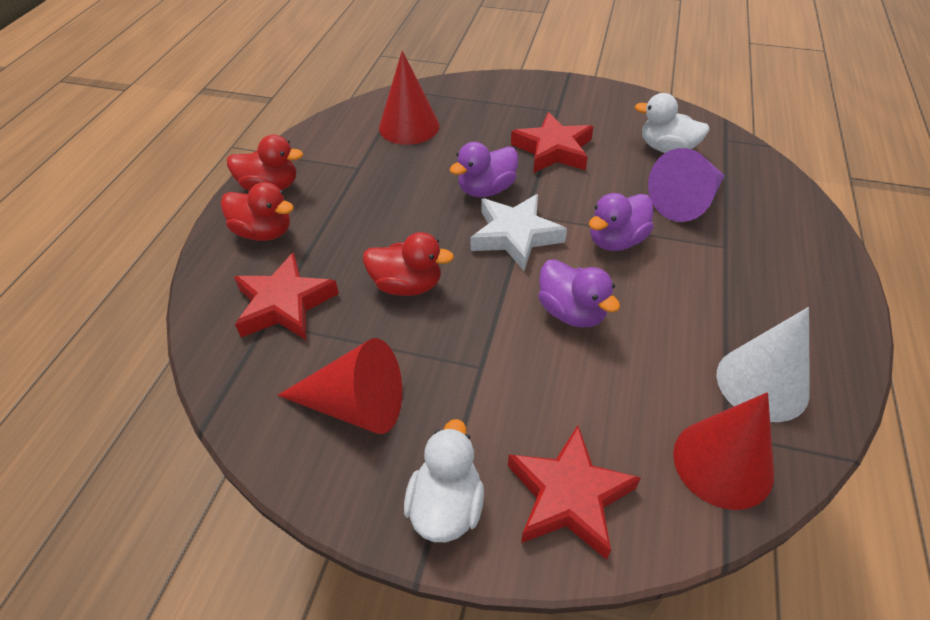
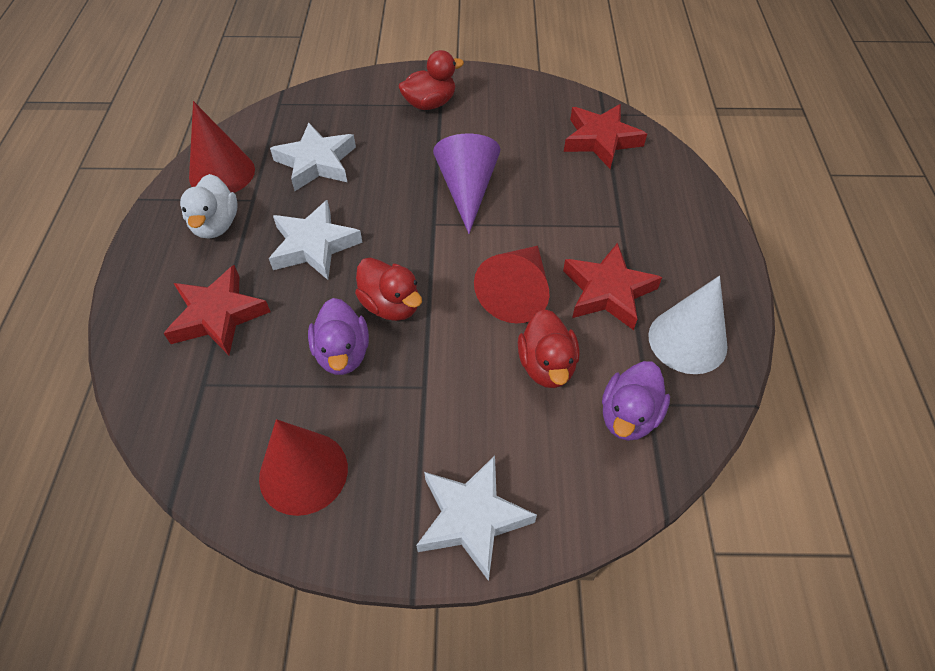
purple duck: 3 -> 2
white duck: 2 -> 1
white star: 1 -> 3

